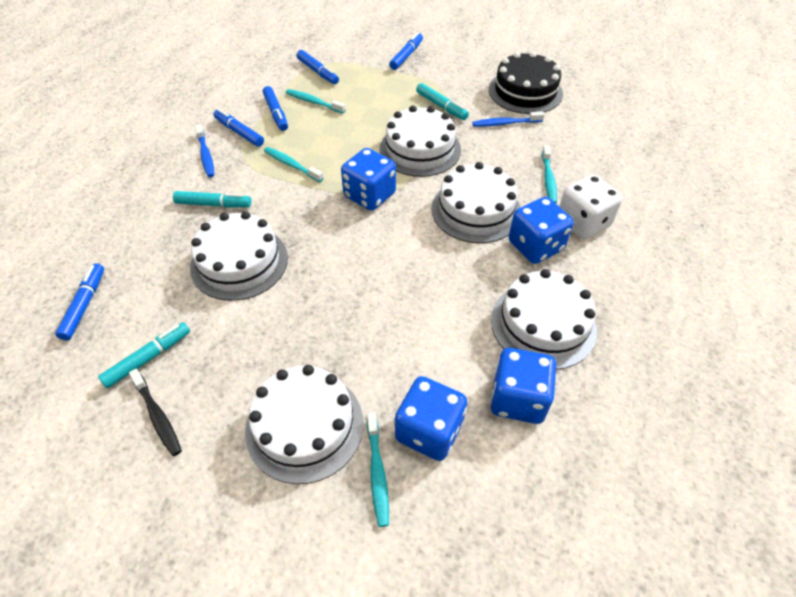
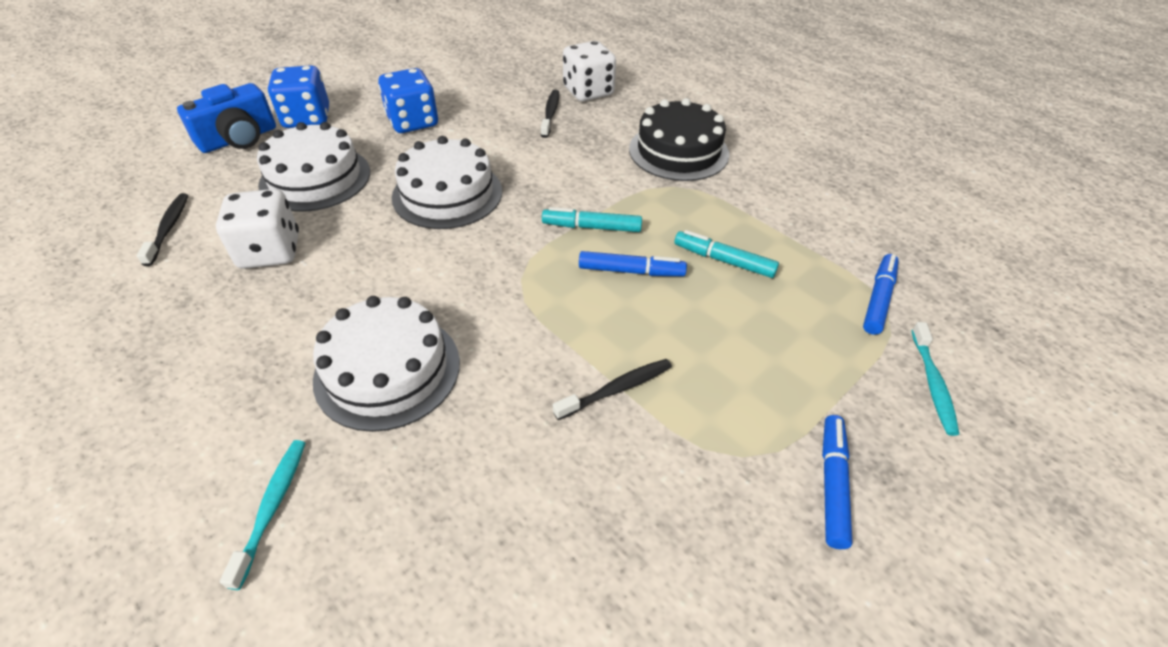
black toothbrush: 1 -> 3
blue camera: 0 -> 1
blue dice: 4 -> 2
blue marker: 5 -> 3
blue toothbrush: 2 -> 0
turquoise marker: 3 -> 2
turquoise toothbrush: 4 -> 2
white cake: 5 -> 3
white dice: 1 -> 2

